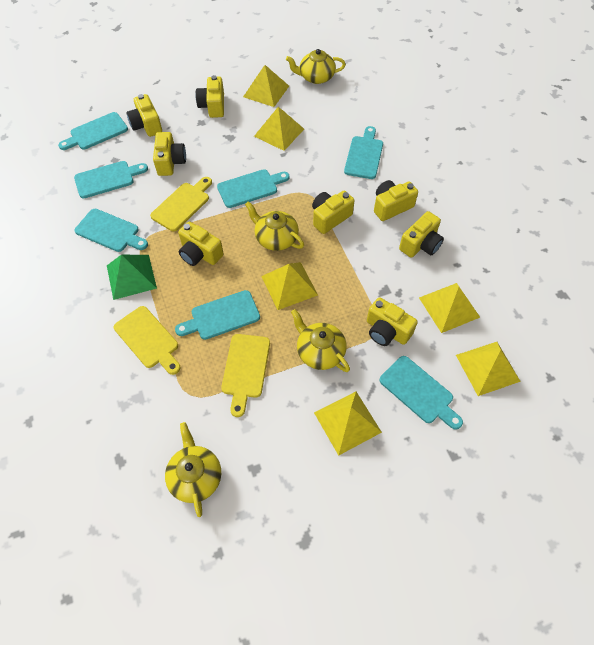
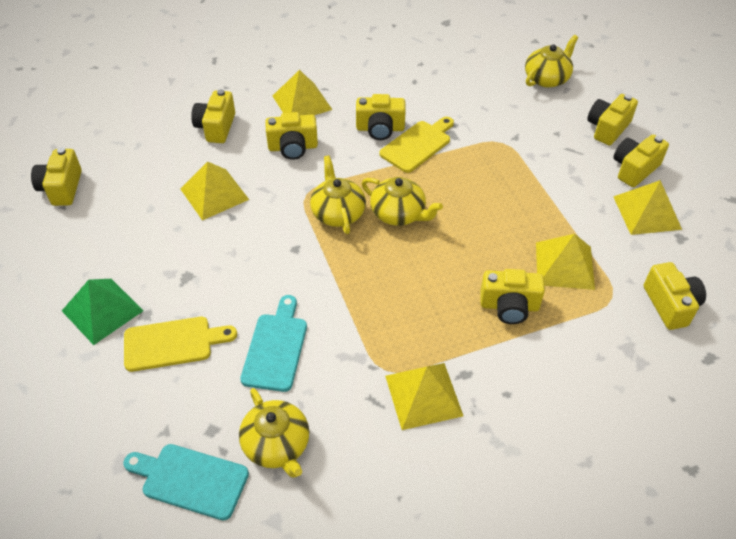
turquoise cutting board: 7 -> 2
yellow cutting board: 3 -> 2
yellow pyramid: 6 -> 5

